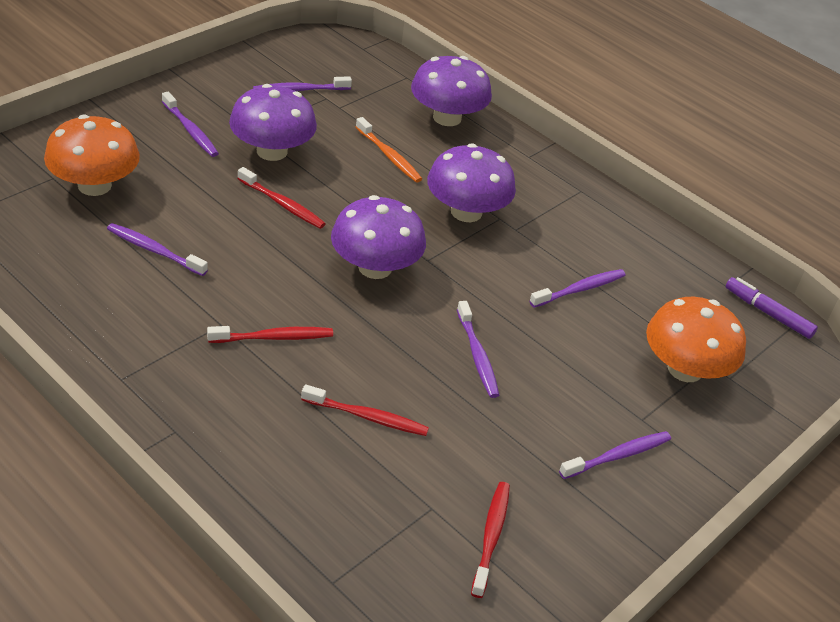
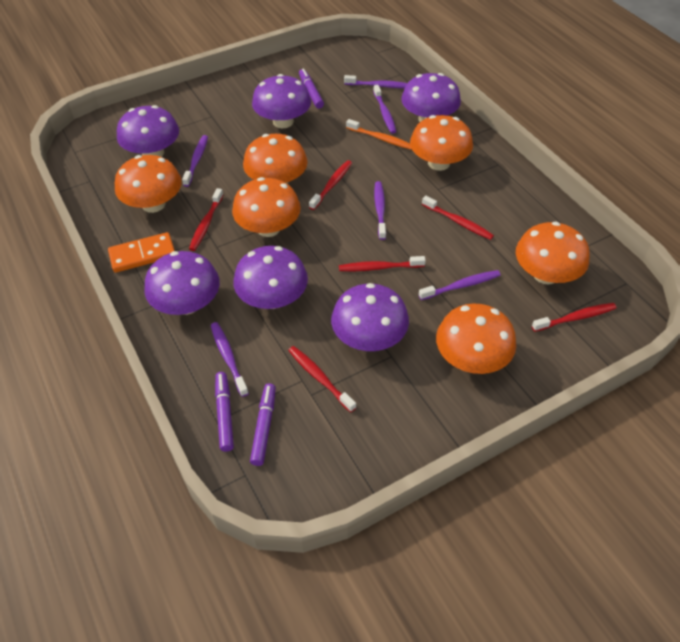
orange domino: 0 -> 1
orange mushroom: 2 -> 6
purple marker: 1 -> 3
purple mushroom: 4 -> 6
red toothbrush: 4 -> 6

